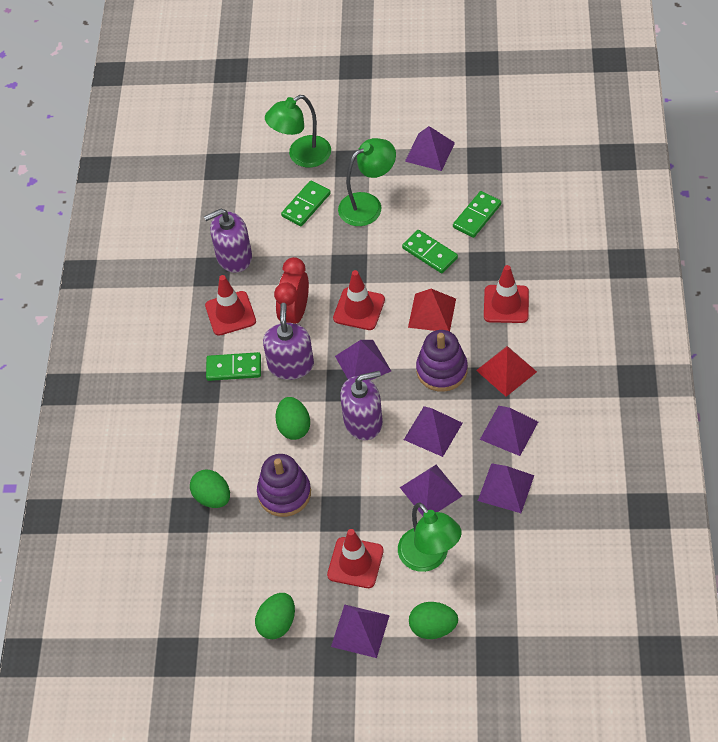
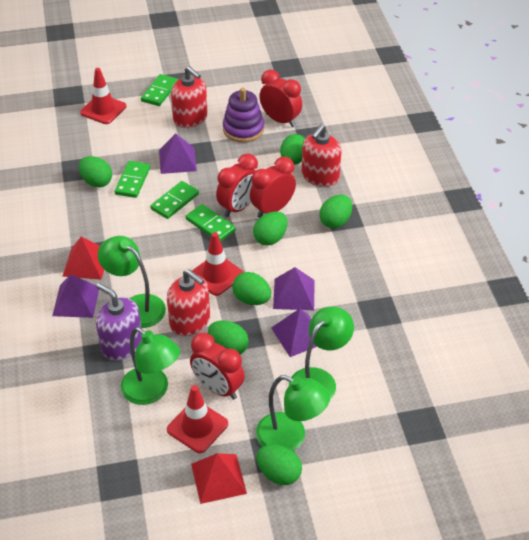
green egg: 4 -> 7
green lamp: 3 -> 4
purple pyramid: 7 -> 4
purple soap dispenser: 3 -> 1
purple stacking toy: 2 -> 1
red clock: 1 -> 4
red soap dispenser: 0 -> 3
red traffic cone: 4 -> 3

